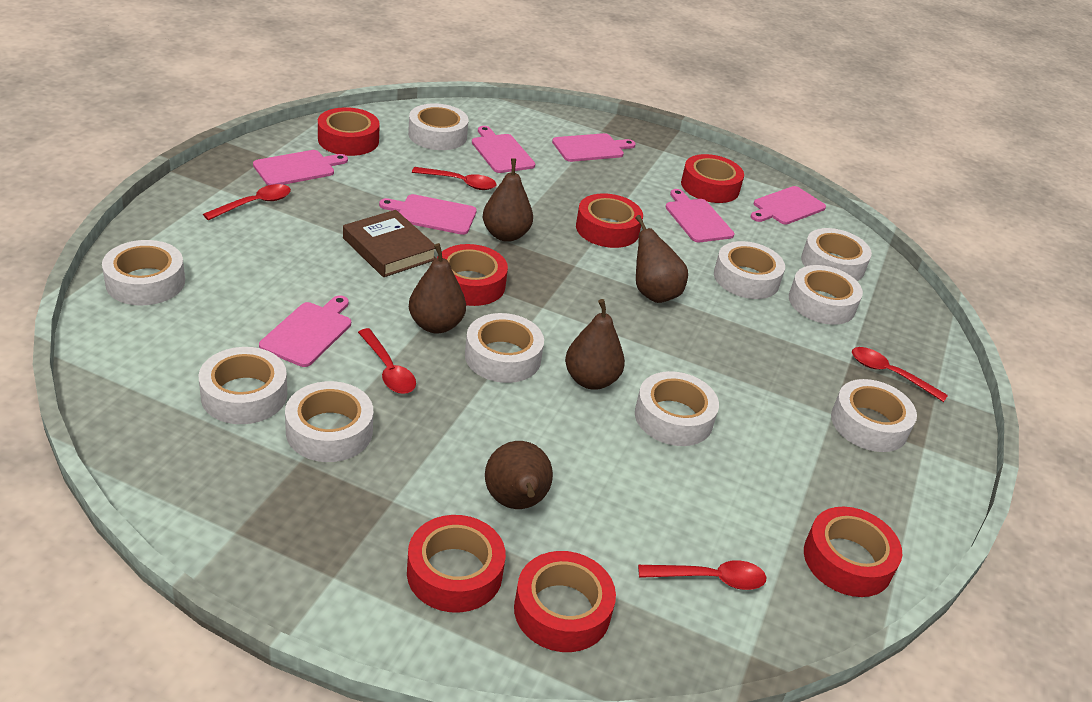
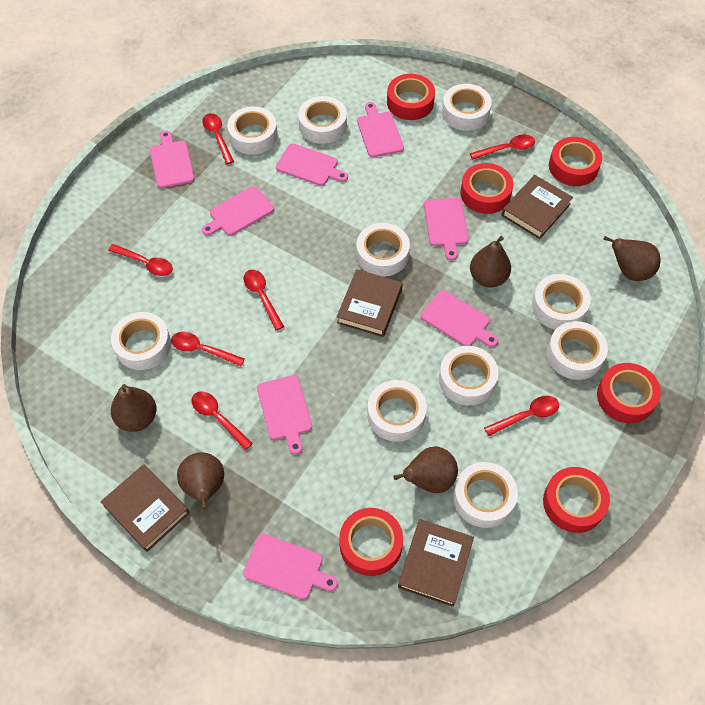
brown book: 1 -> 4
pink cutting board: 7 -> 8
red spoon: 5 -> 7
red tape: 7 -> 6

